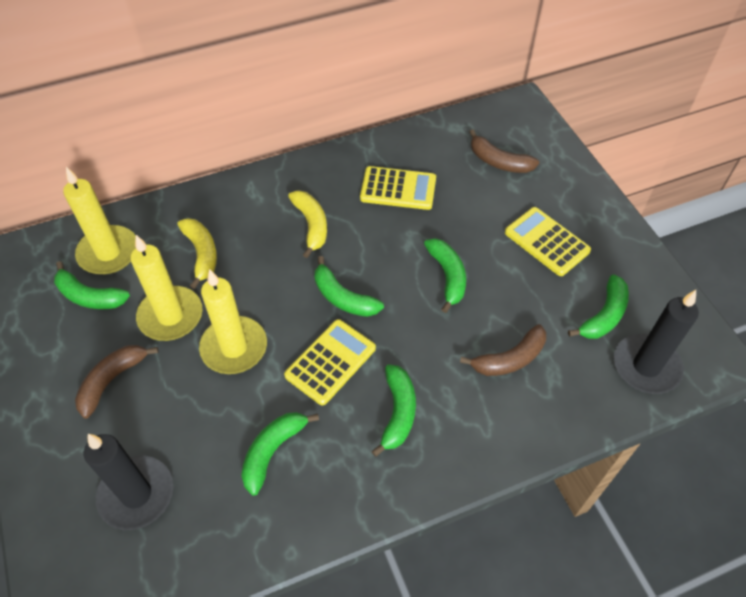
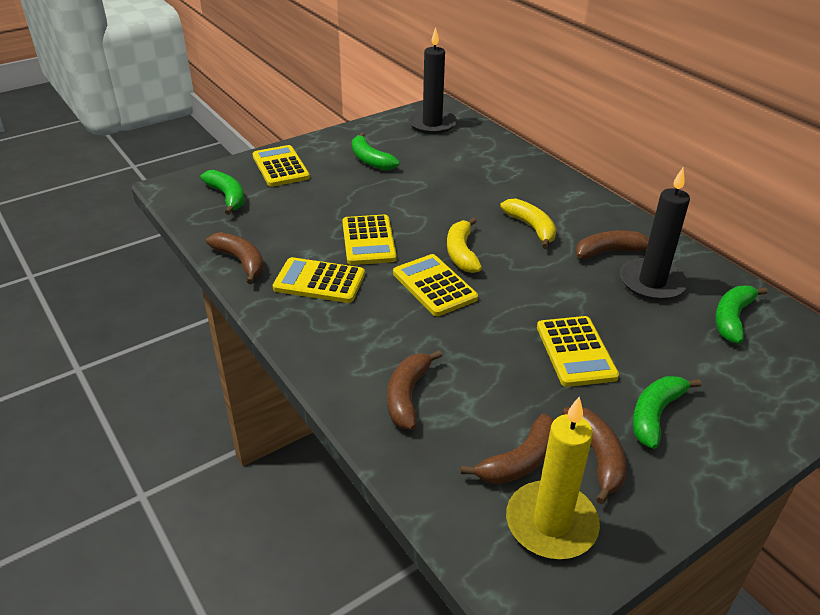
brown banana: 3 -> 5
green banana: 6 -> 4
yellow calculator: 3 -> 5
yellow candle: 3 -> 1

